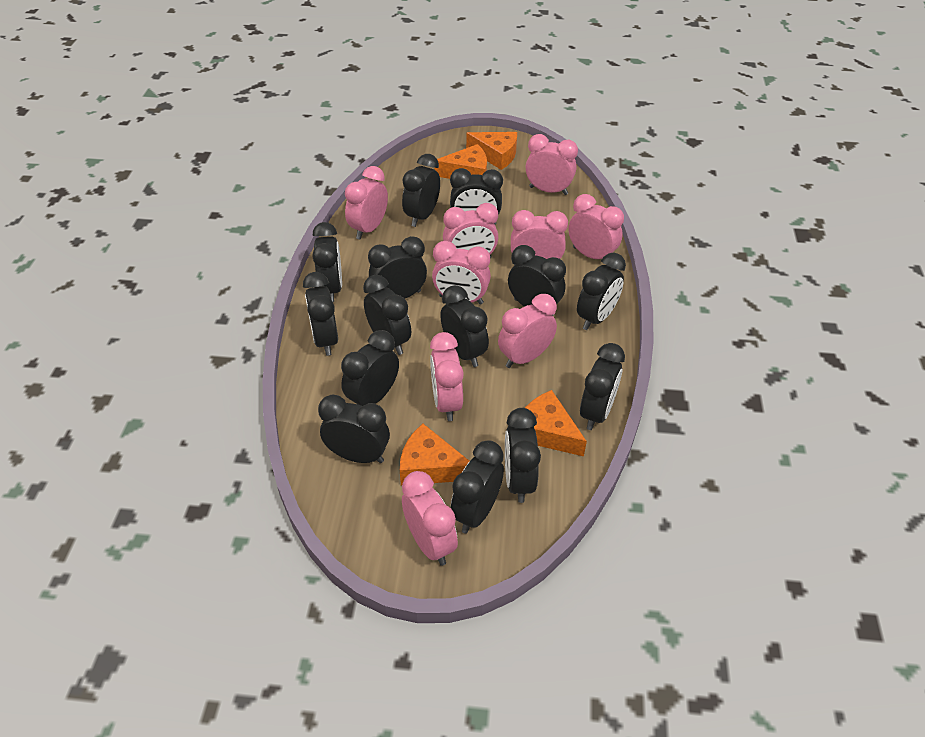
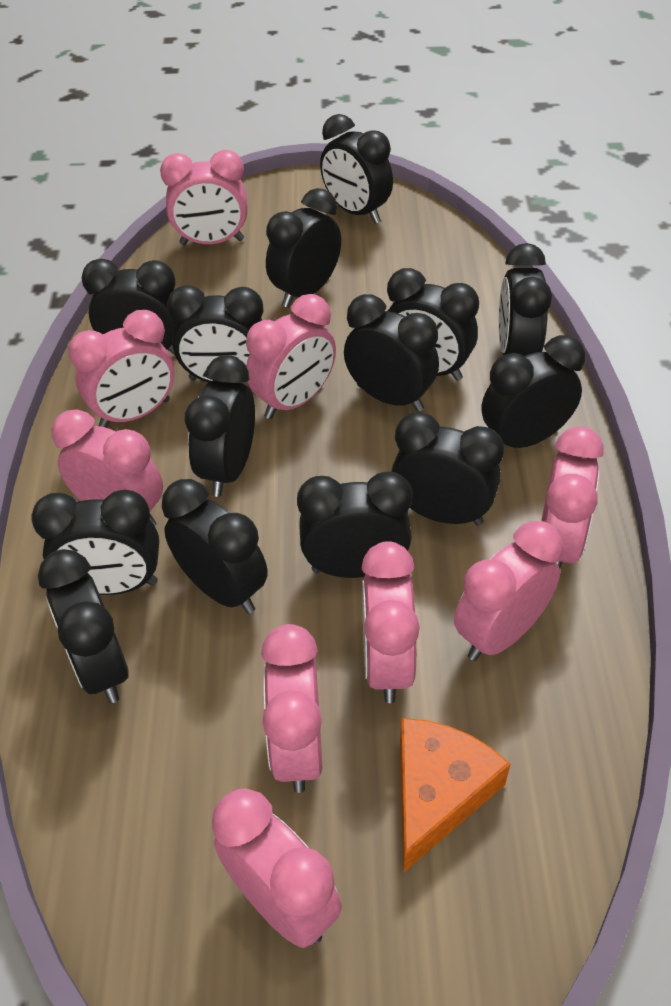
orange cheese: 4 -> 1

